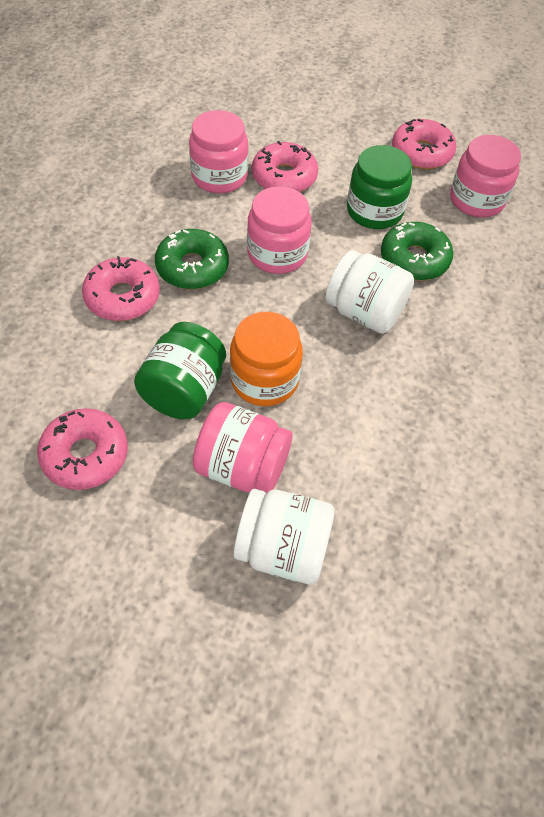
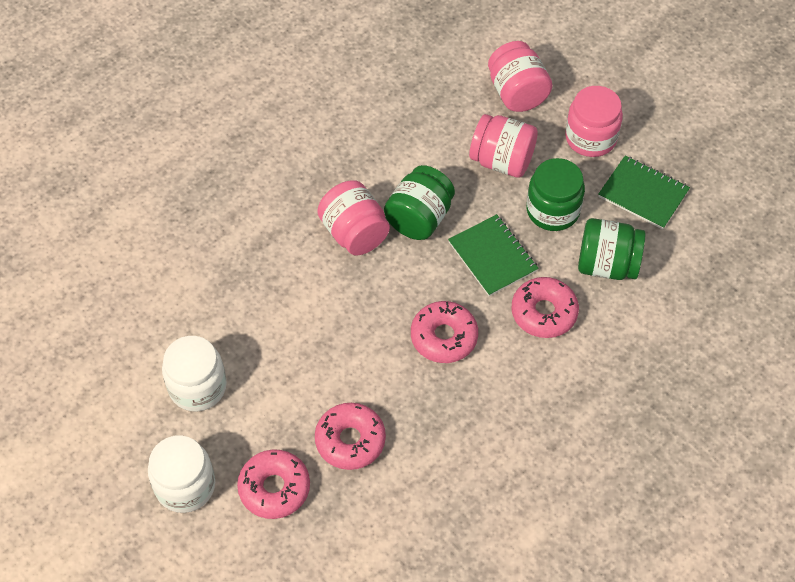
green donut: 2 -> 0
green jar: 2 -> 3
green notebook: 0 -> 2
orange jar: 1 -> 0

